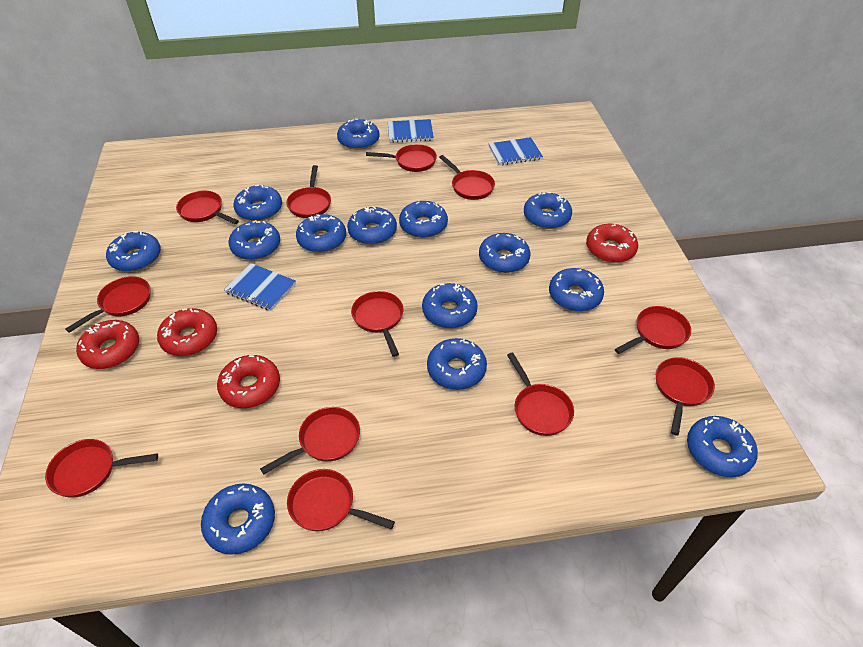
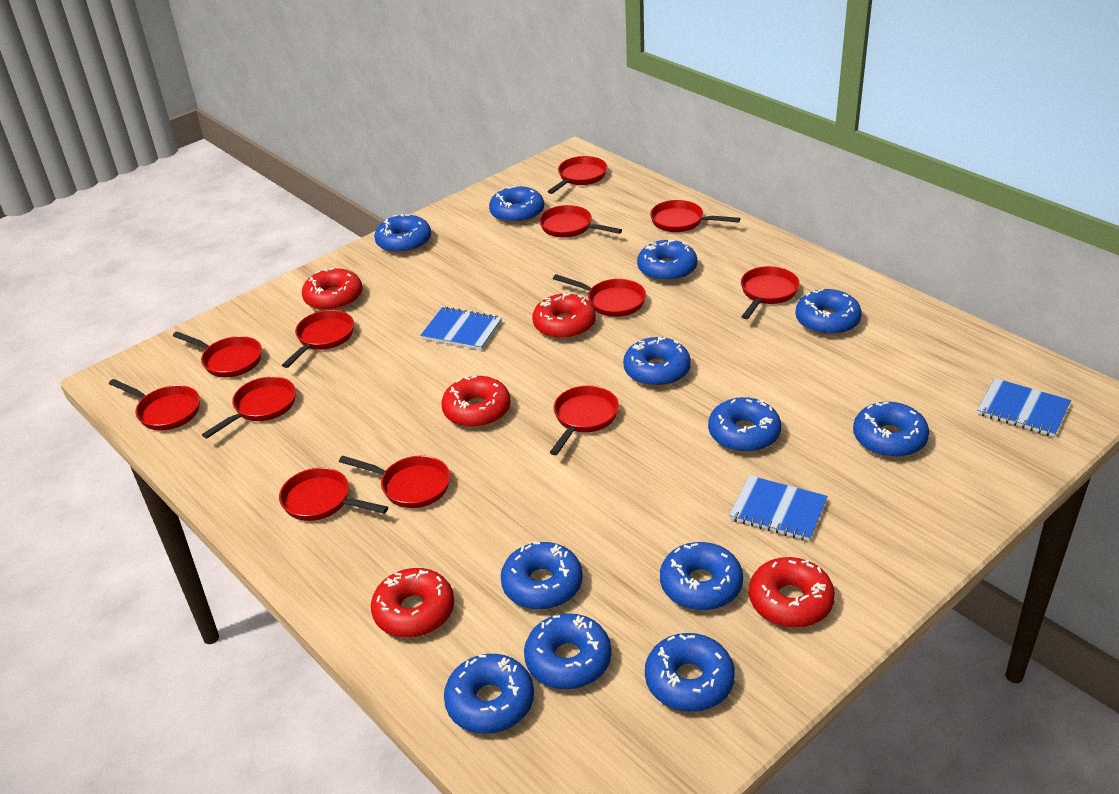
blue donut: 14 -> 12
red donut: 4 -> 5

